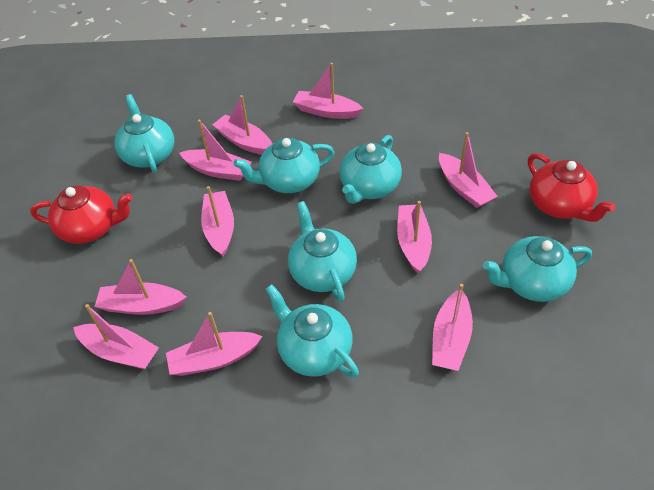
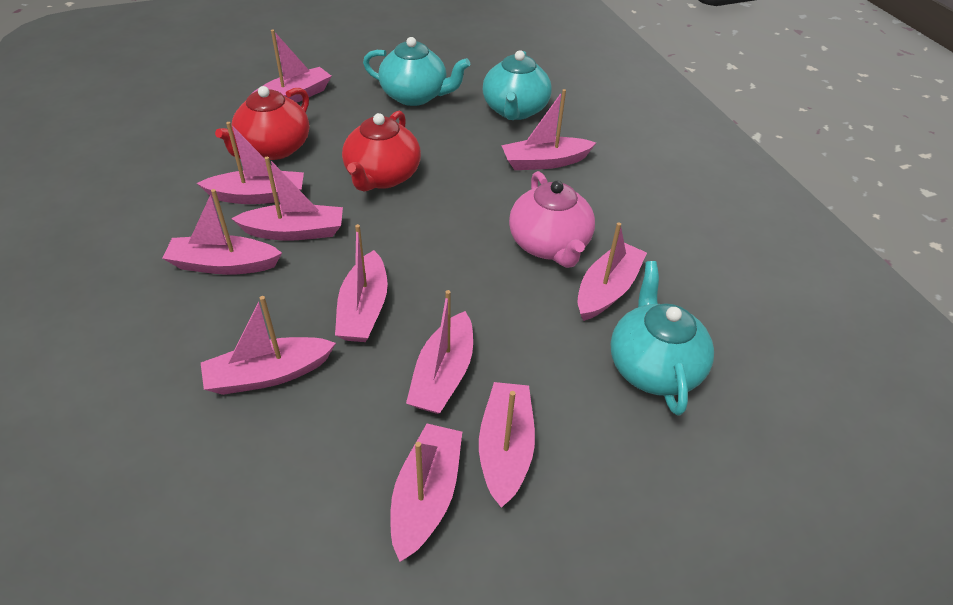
pink boat: 10 -> 11
pink teapot: 0 -> 1
turquoise teapot: 6 -> 3

